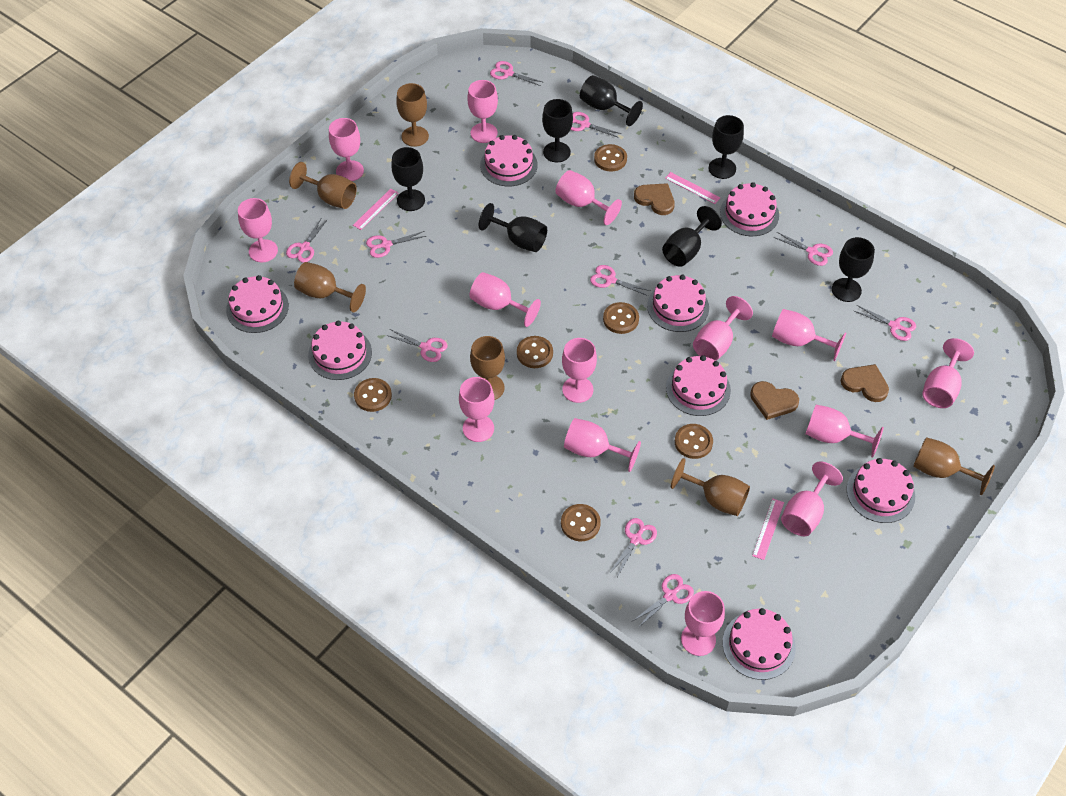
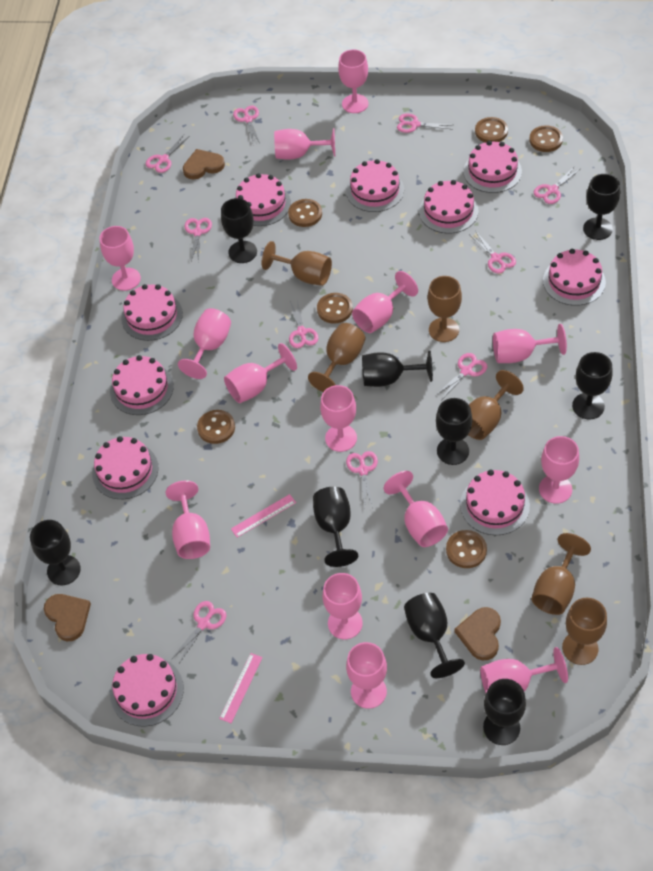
black goblet: 7 -> 9
pink cake: 8 -> 10
pink ruler: 3 -> 2

